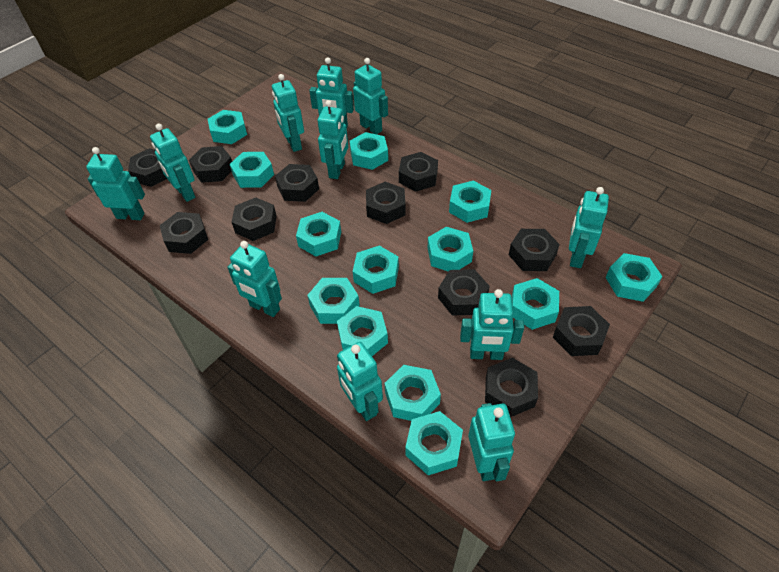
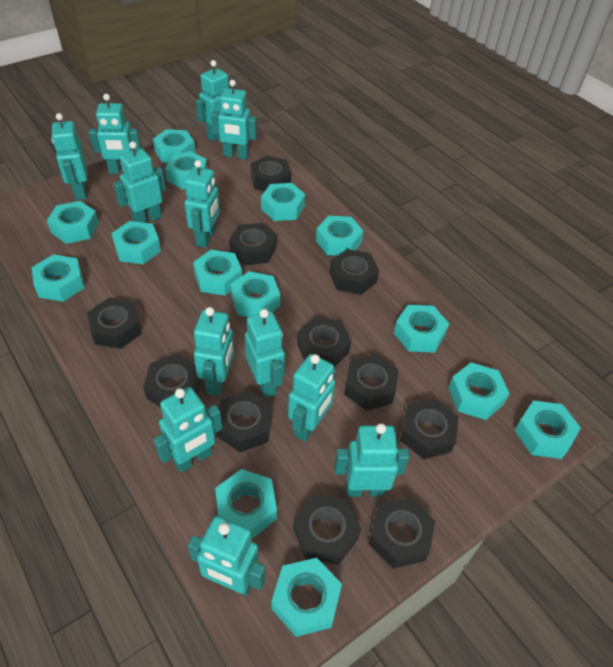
turquoise nut: 13 -> 14
turquoise robot: 11 -> 12

